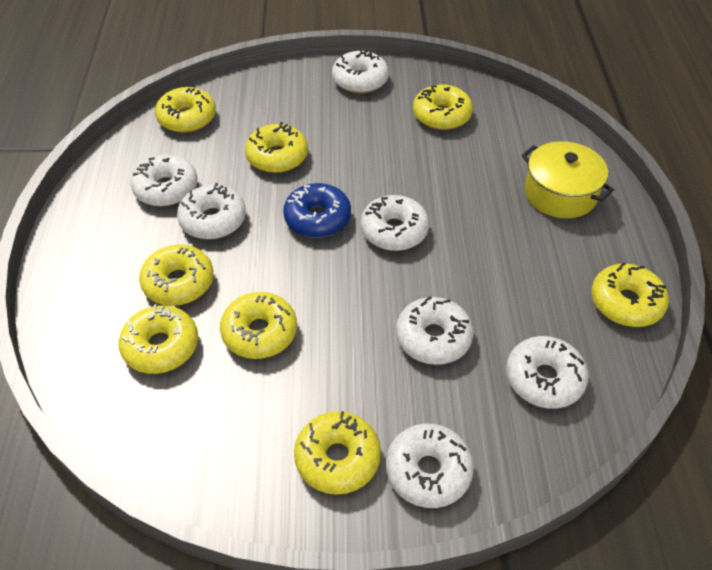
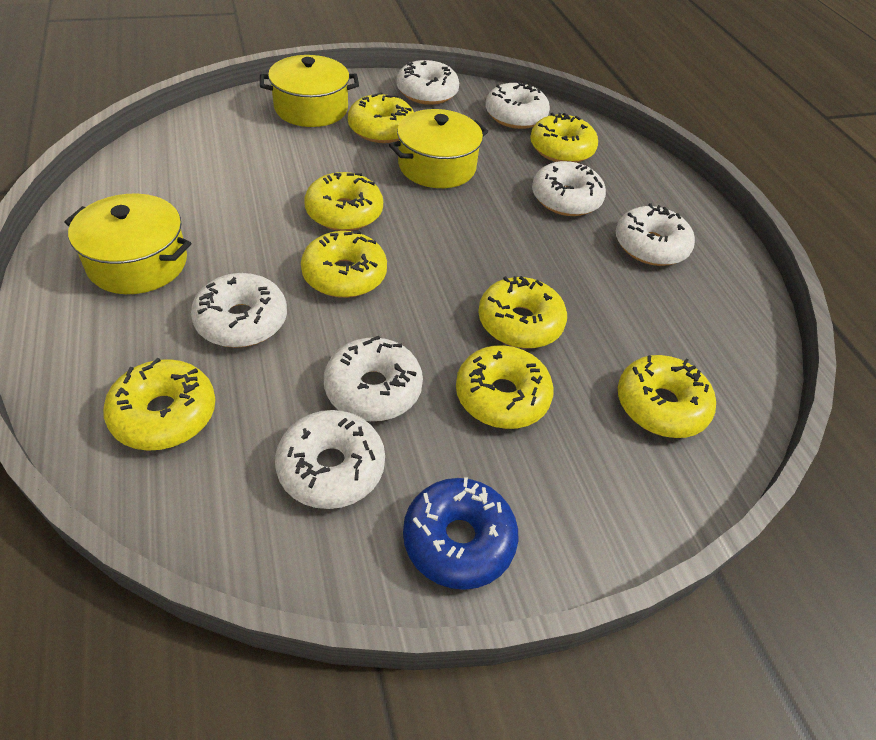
yellow pot: 1 -> 3

